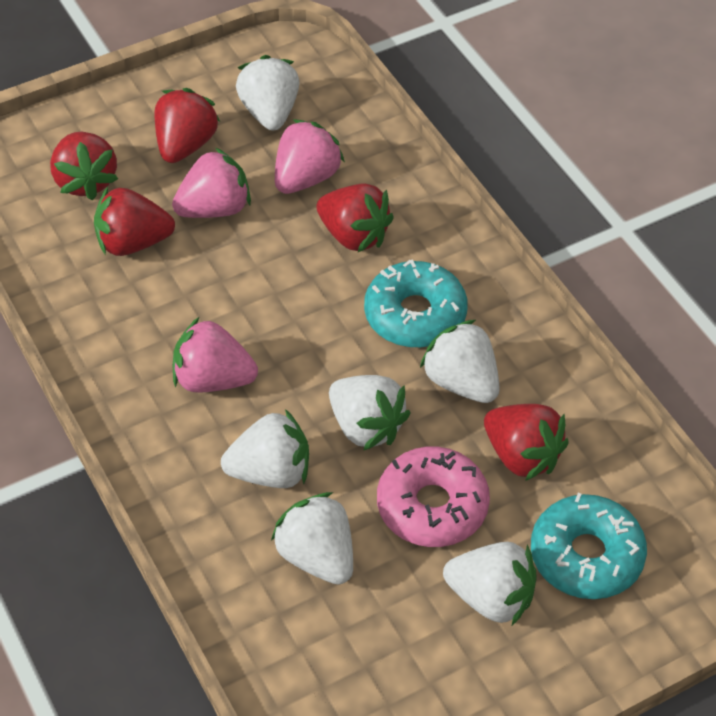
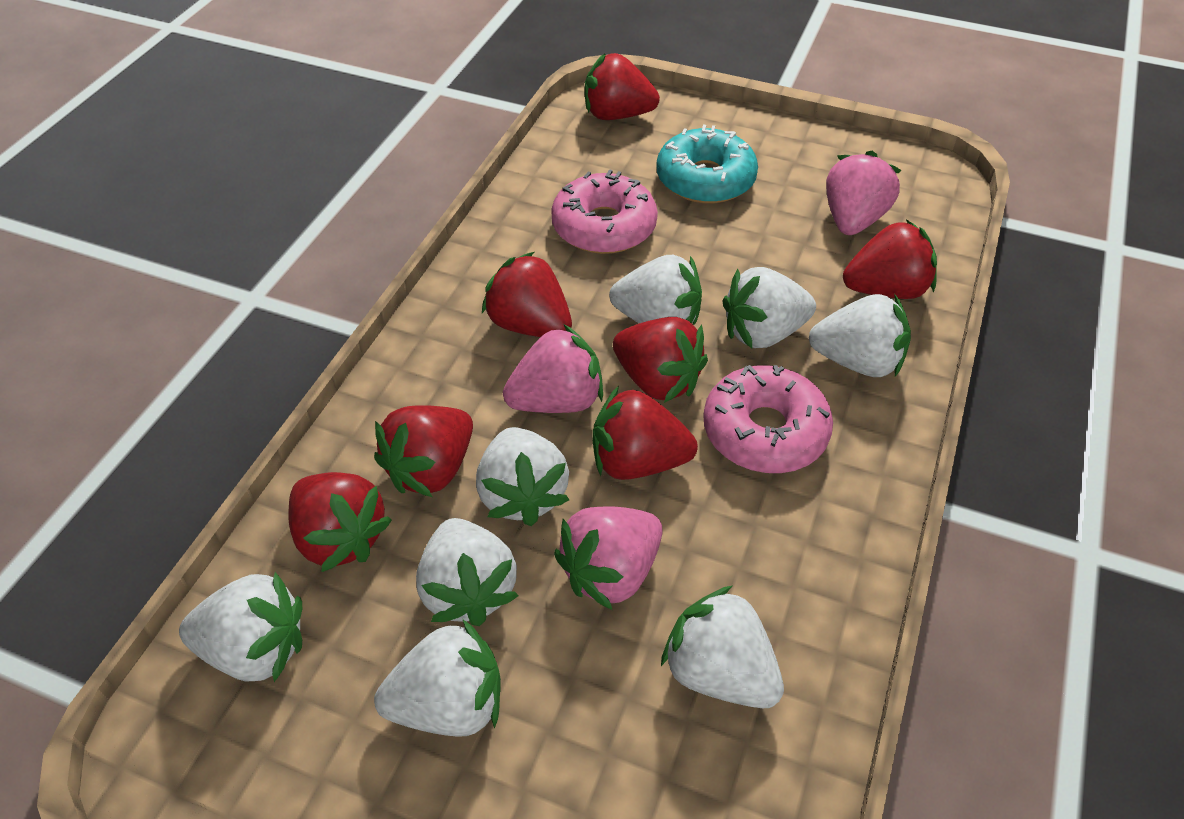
pink donut: 1 -> 2
red strawberry: 5 -> 7
turquoise donut: 2 -> 1
white strawberry: 6 -> 8

